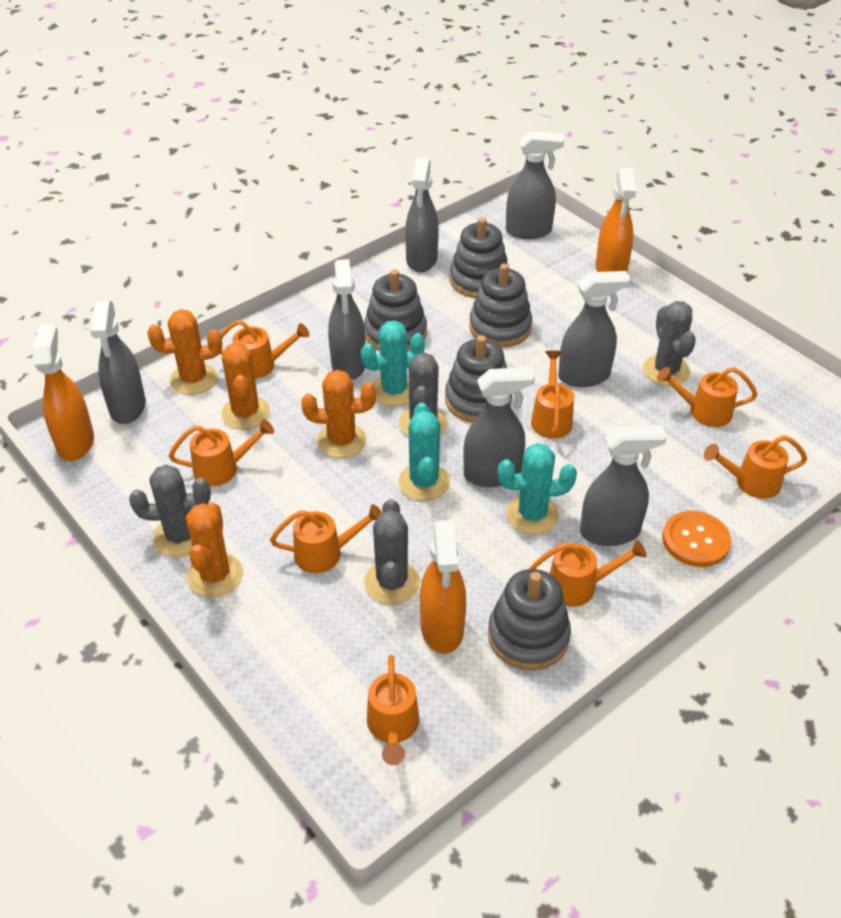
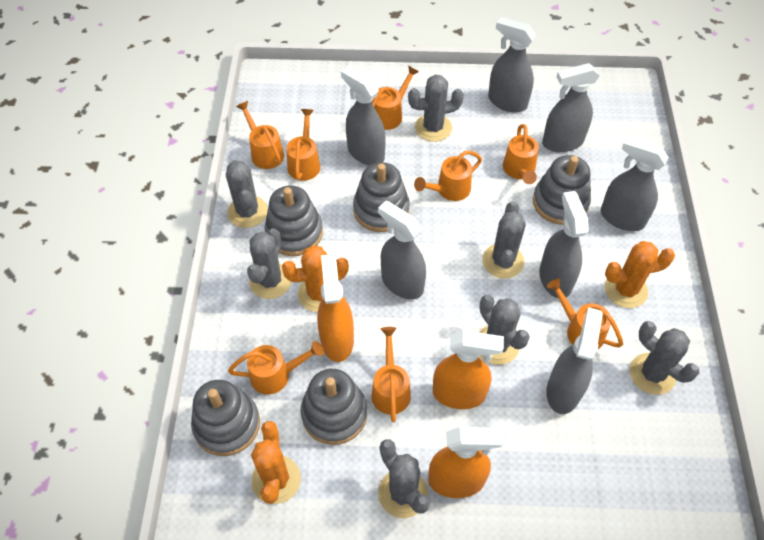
grey cactus: 4 -> 7
orange button: 1 -> 0
orange cactus: 4 -> 3
turquoise cactus: 3 -> 0

